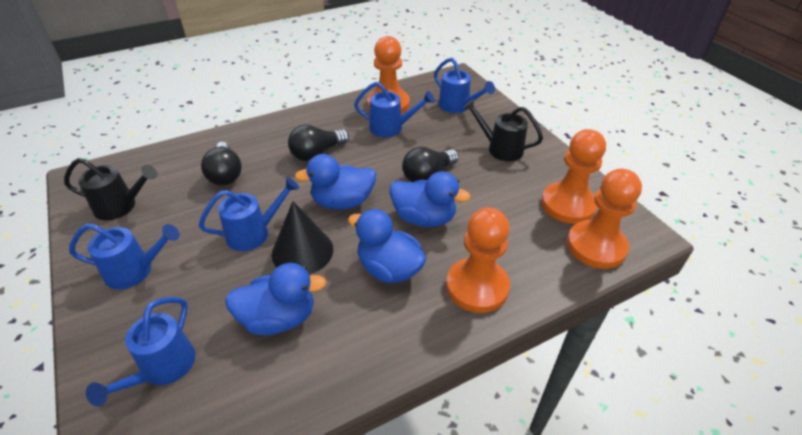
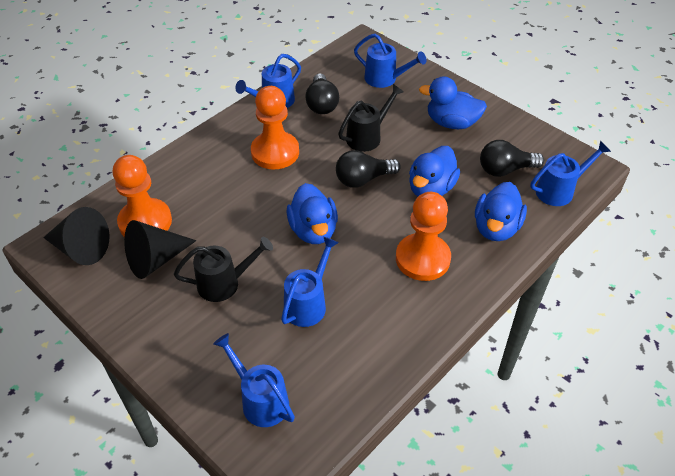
black cone: 1 -> 2
orange pawn: 4 -> 3

